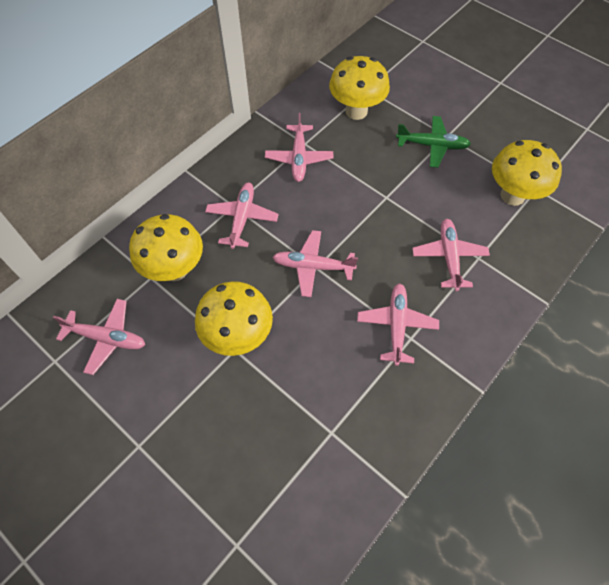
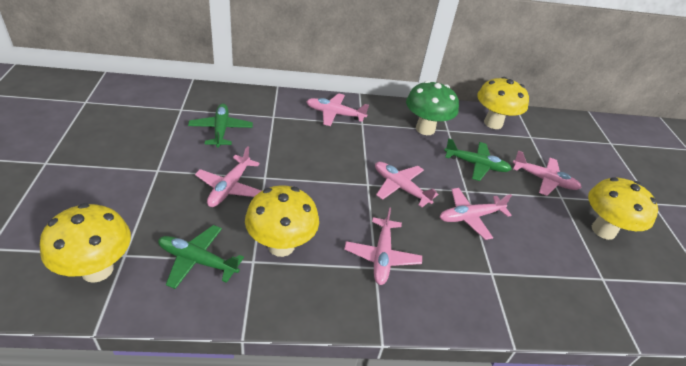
green mushroom: 0 -> 1
green plane: 1 -> 3

